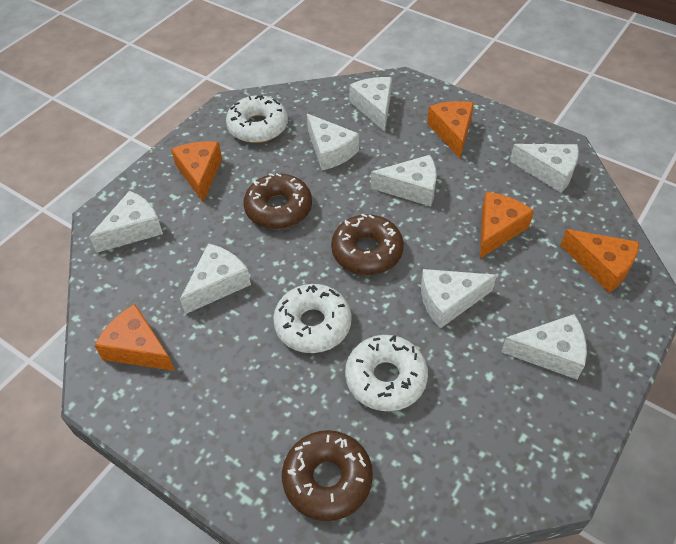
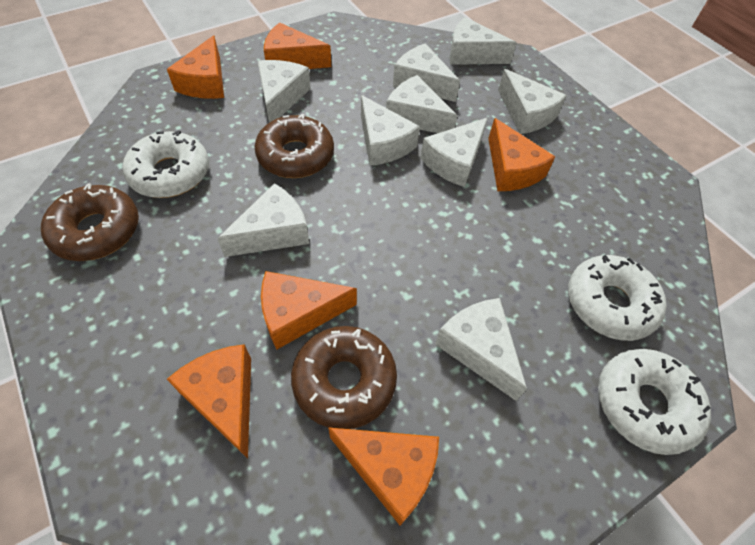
orange cheese: 5 -> 6
white cheese: 8 -> 9

